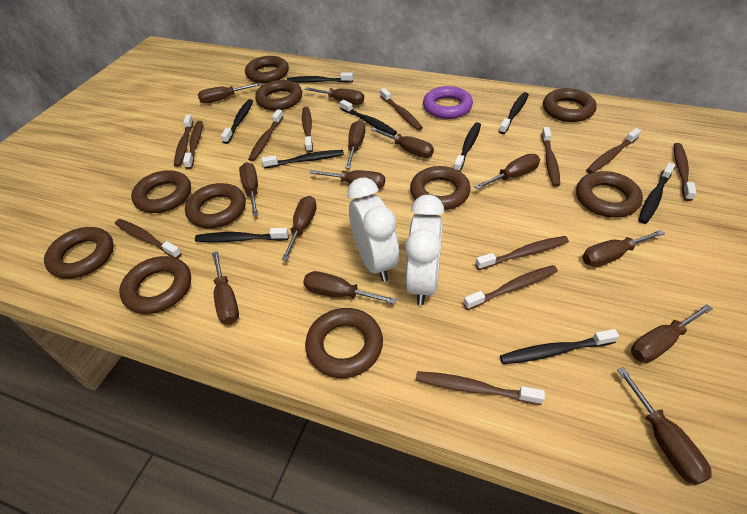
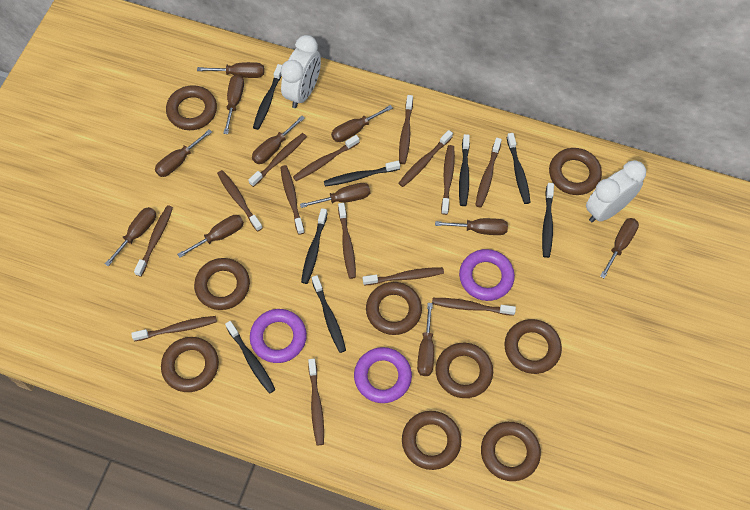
black toothbrush: 9 -> 8
brown ring: 10 -> 9
brown screwdriver: 13 -> 11
brown toothbrush: 12 -> 14
purple ring: 1 -> 3

